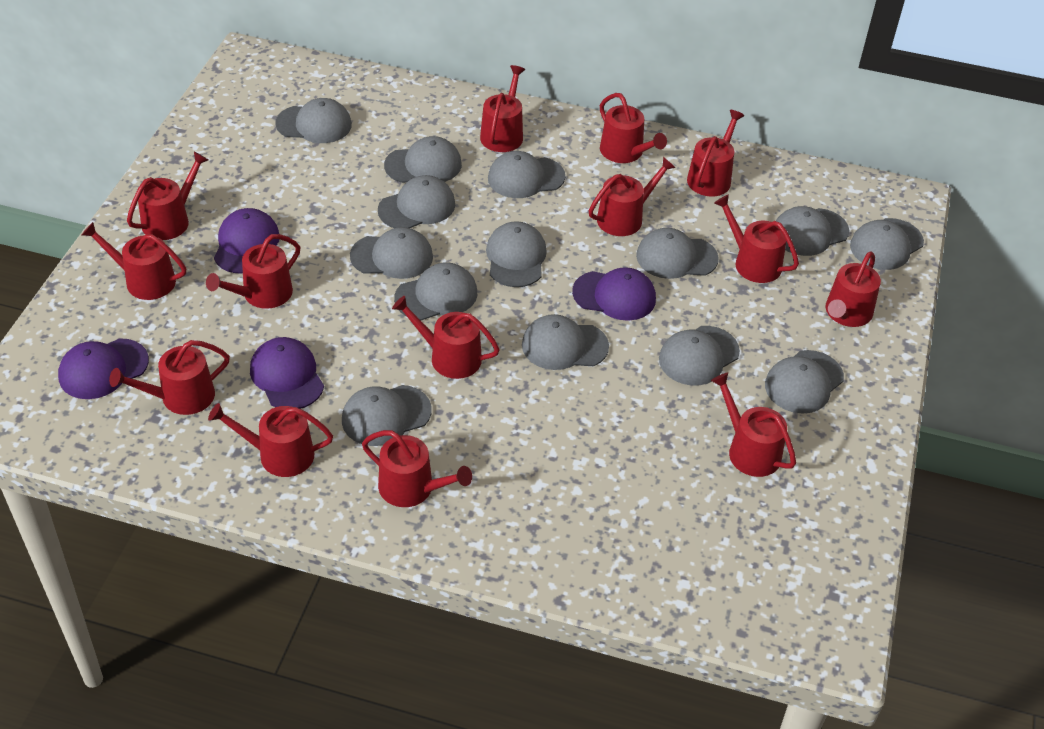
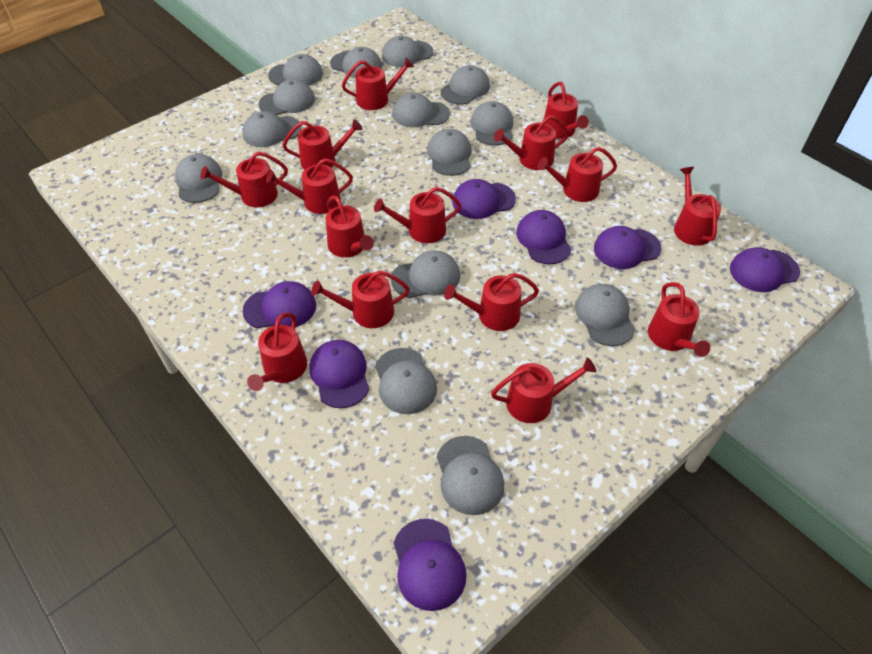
purple cap: 4 -> 7
red watering can: 14 -> 15

